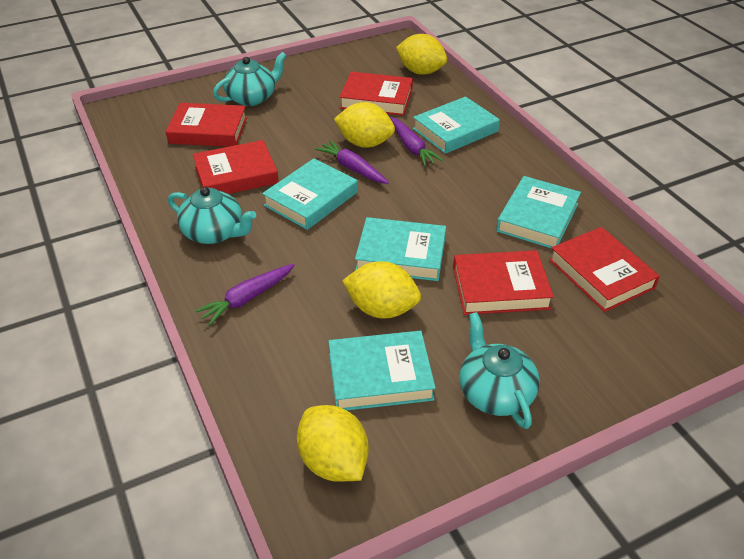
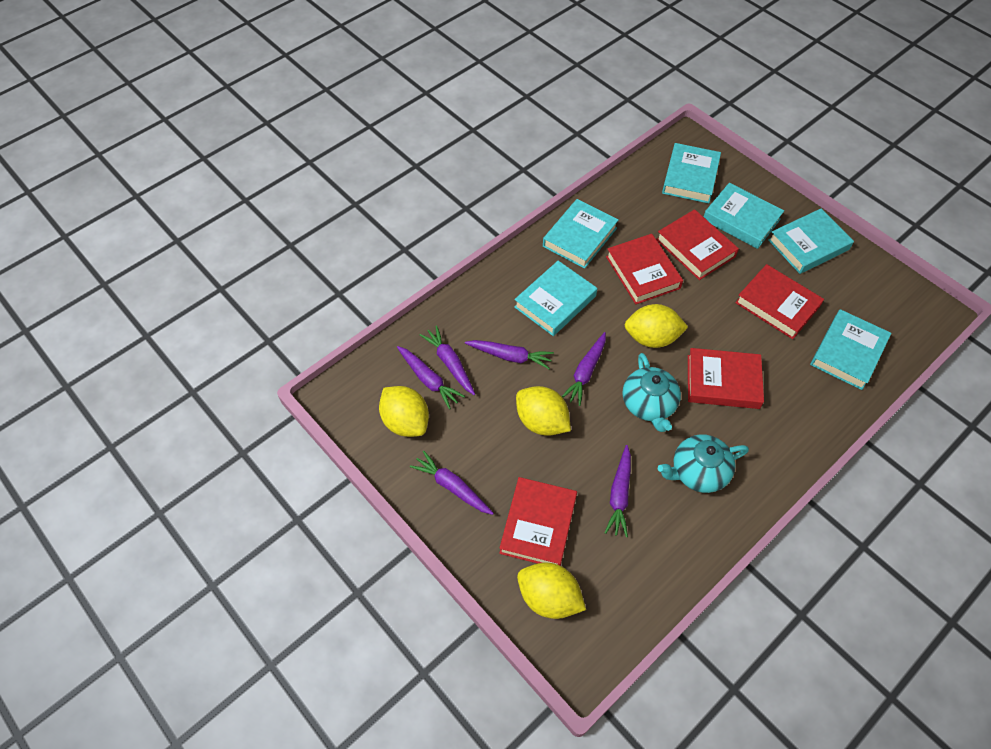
purple carrot: 3 -> 6
turquoise book: 5 -> 6
turquoise teapot: 3 -> 2

